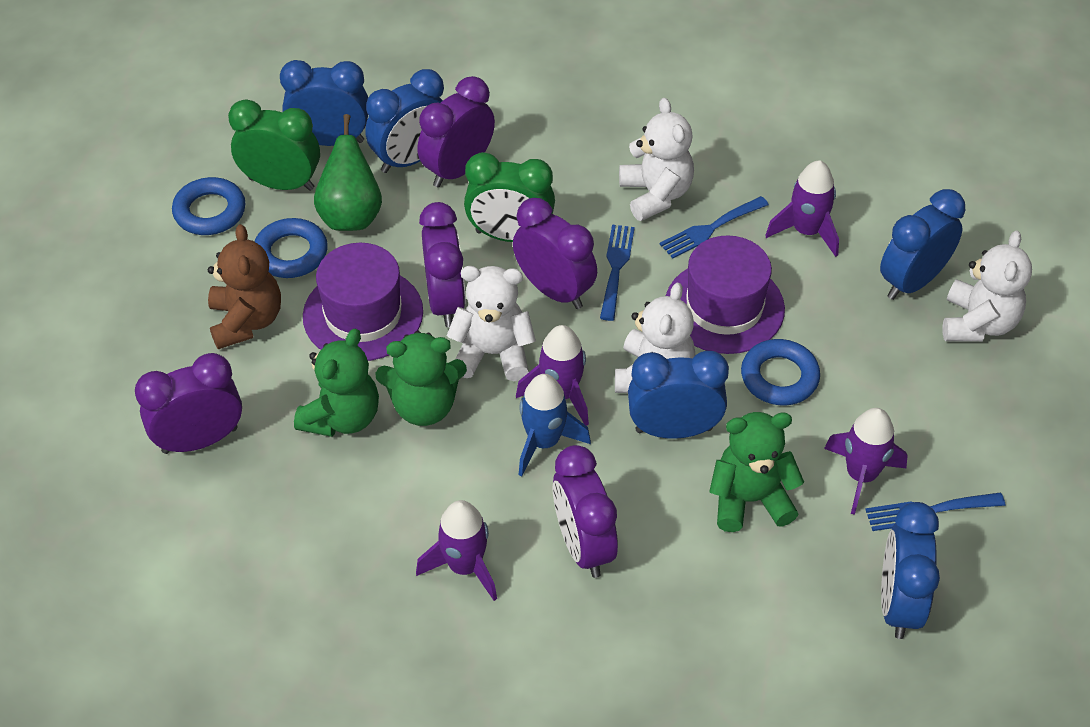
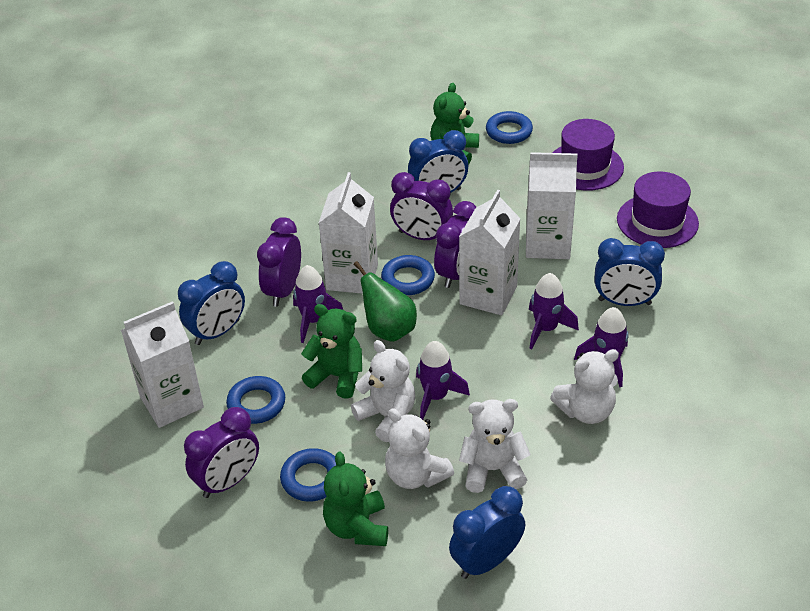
blue clock: 5 -> 4
blue fork: 3 -> 0
blue ring: 3 -> 4
blue rocket: 1 -> 0
brown teddy bear: 1 -> 0
green clock: 2 -> 0
purple clock: 5 -> 4
white carton: 0 -> 4

